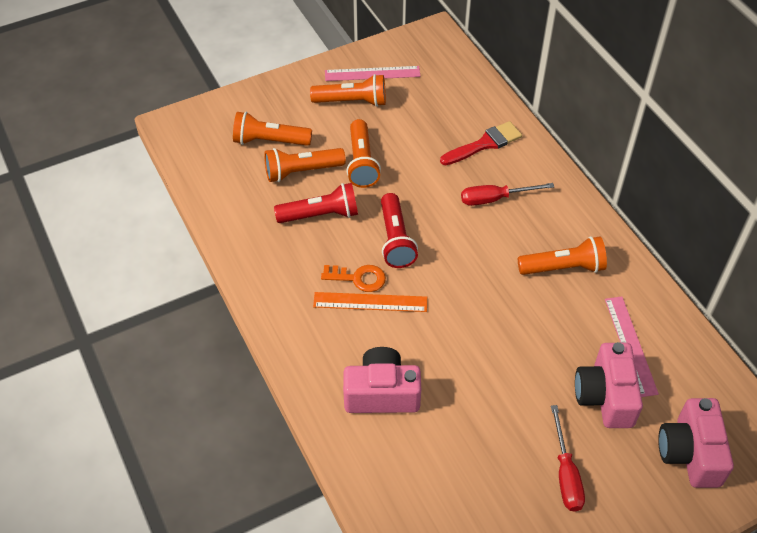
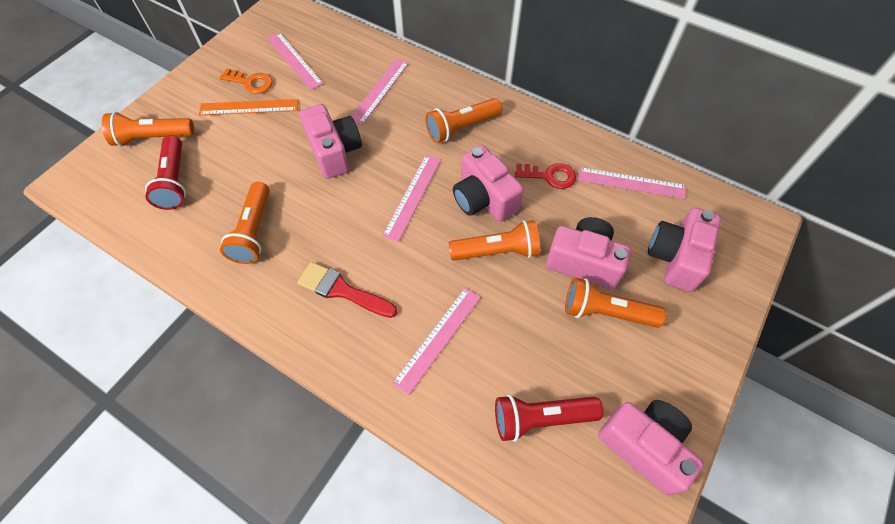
pink camera: 3 -> 5
pink ruler: 2 -> 5
red key: 0 -> 1
red screwdriver: 2 -> 0

